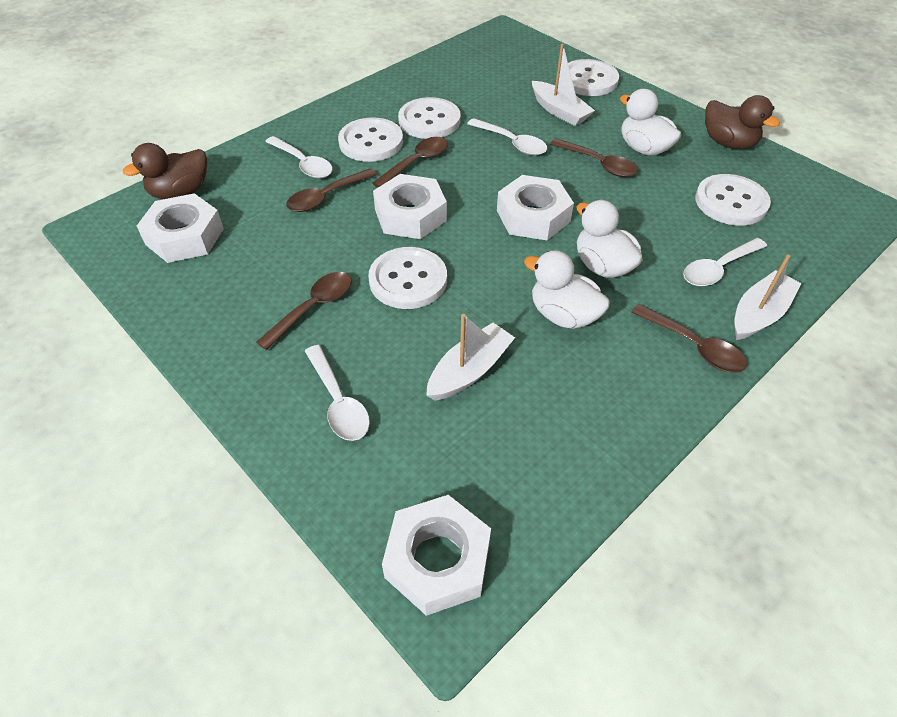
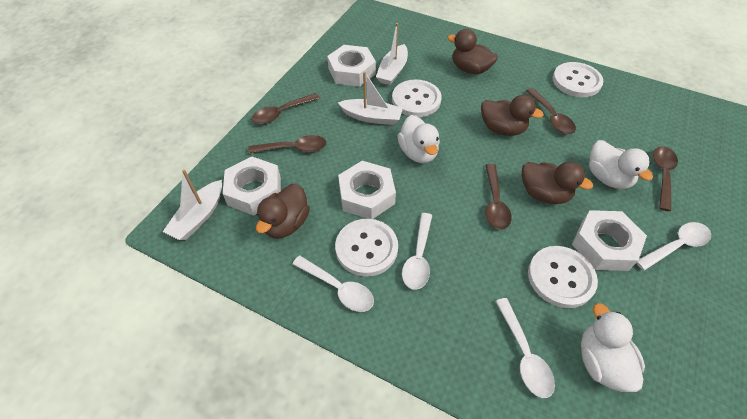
brown duck: 2 -> 4
white button: 5 -> 4

